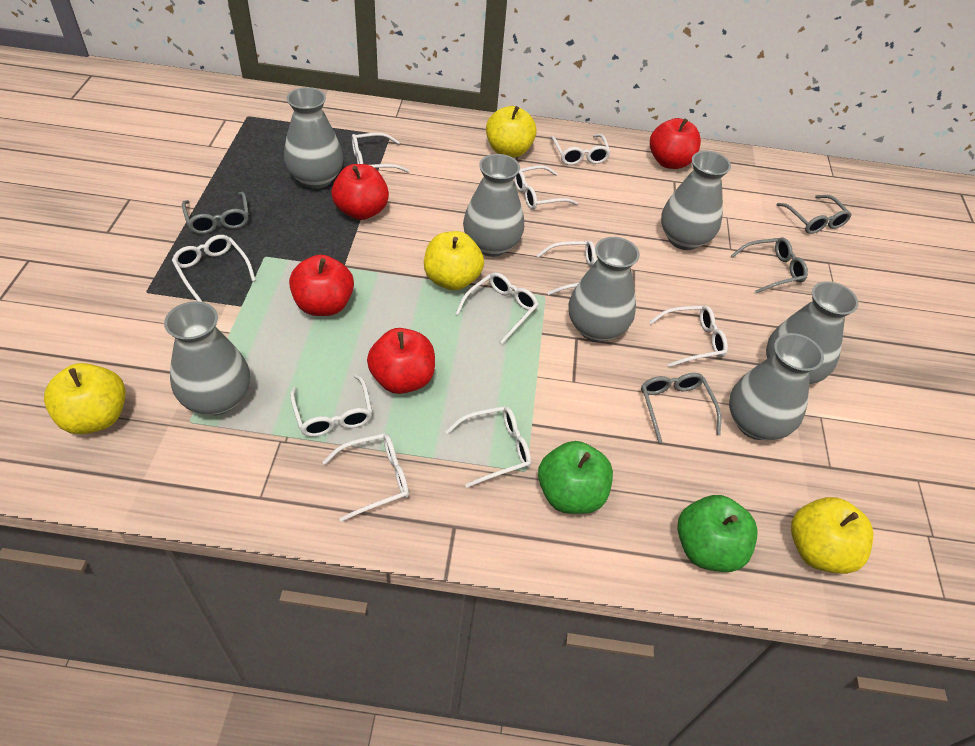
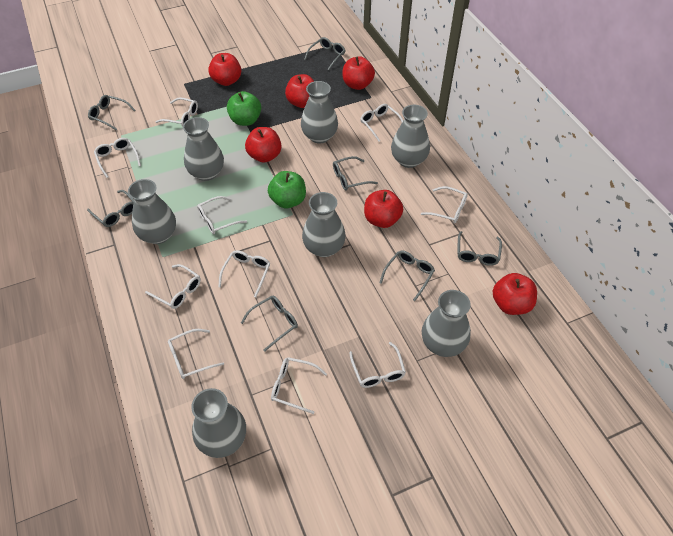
grey glasses: 4 -> 7
red apple: 4 -> 6
yellow apple: 4 -> 0

